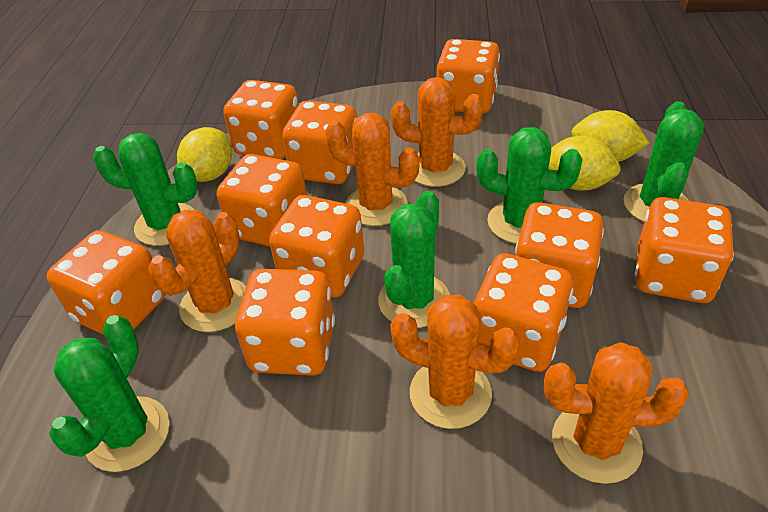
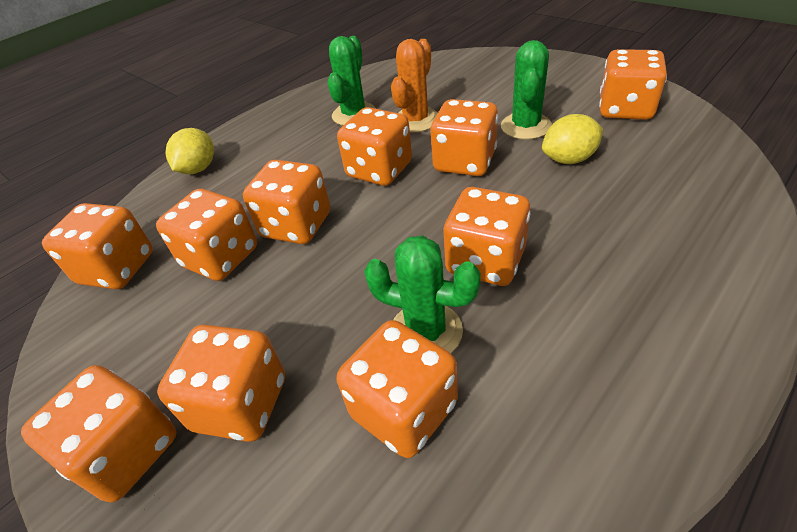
green cactus: 5 -> 3
orange cactus: 5 -> 1
yellow lemon: 3 -> 2

